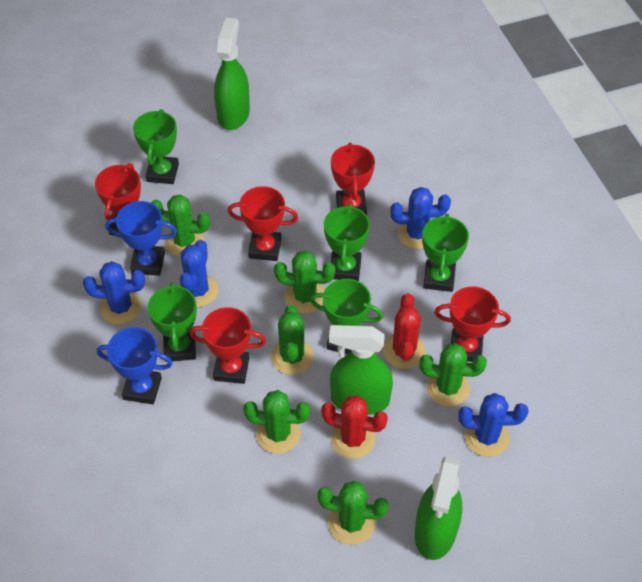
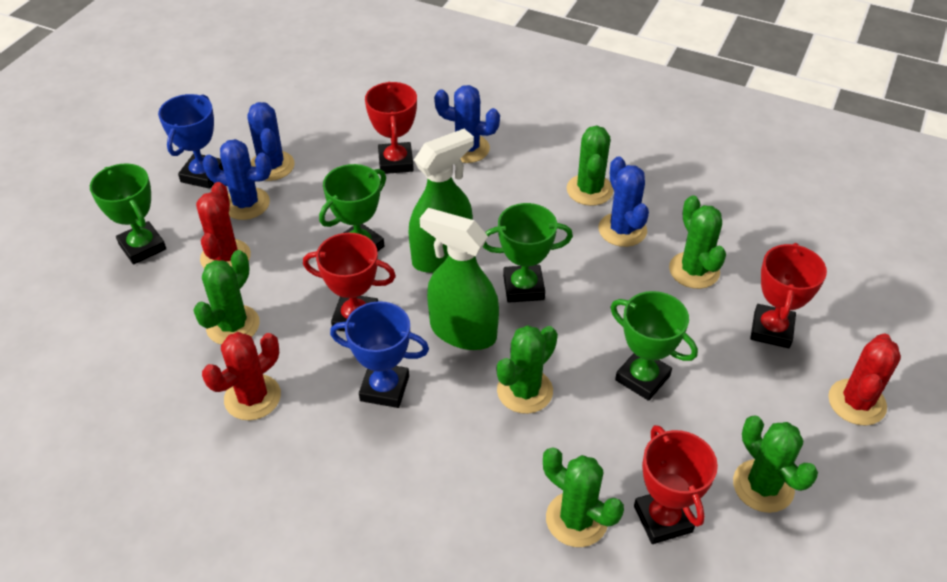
green spray bottle: 3 -> 2
green trophy: 5 -> 4
red cactus: 2 -> 3
red trophy: 5 -> 4

